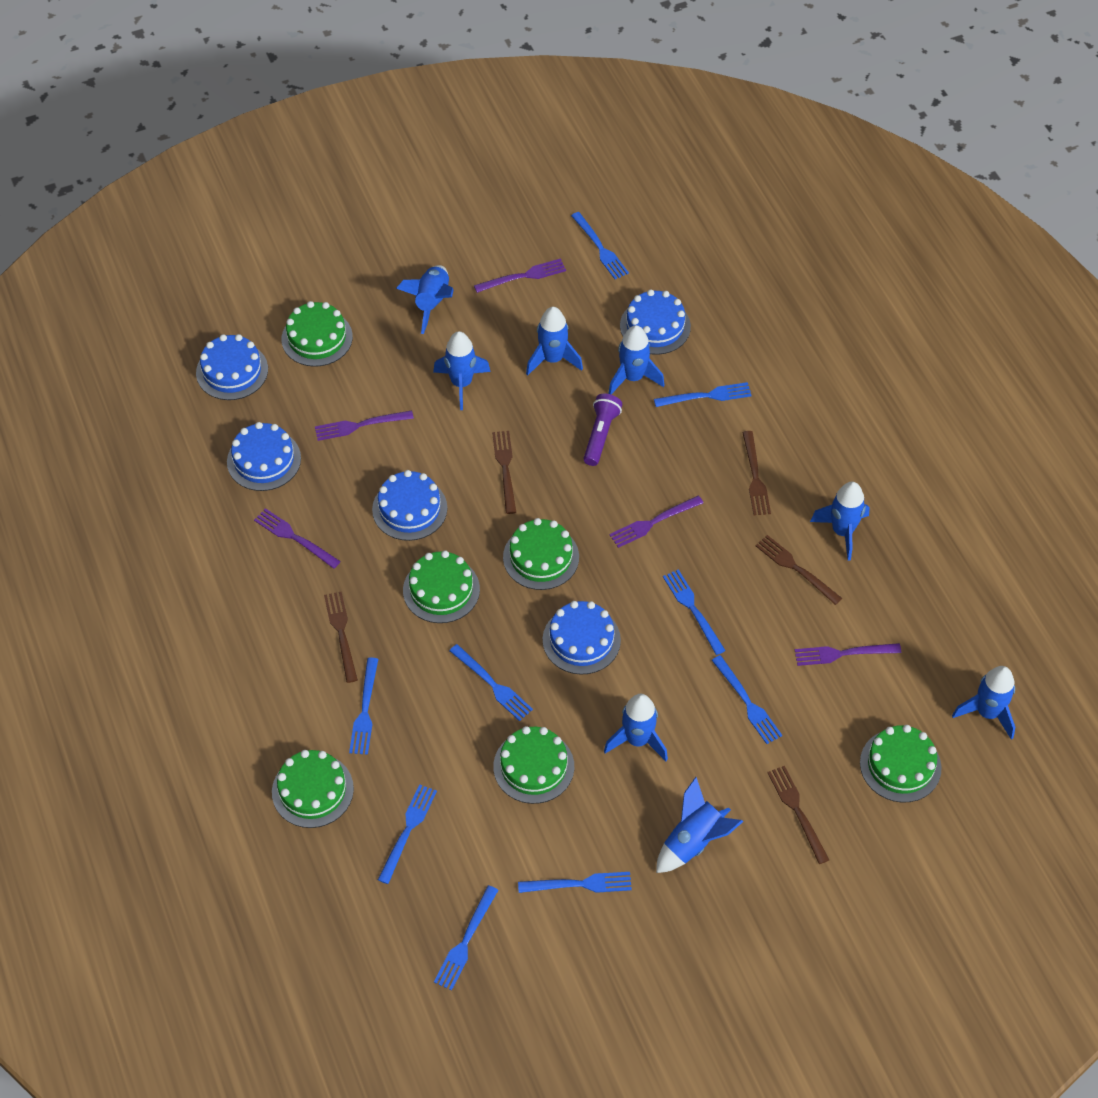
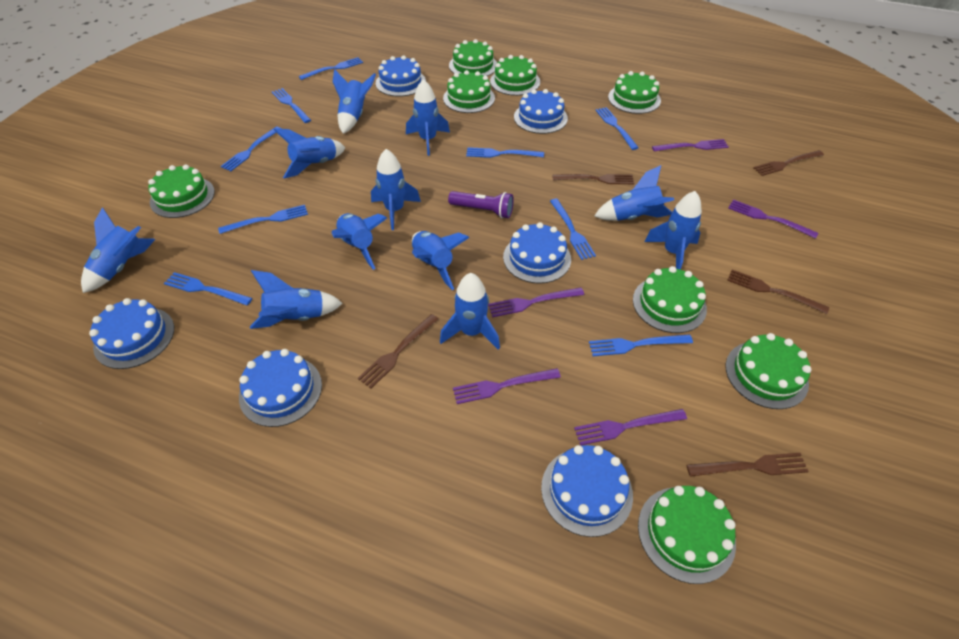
blue cake: 5 -> 6
blue rocket: 8 -> 11
green cake: 6 -> 8

